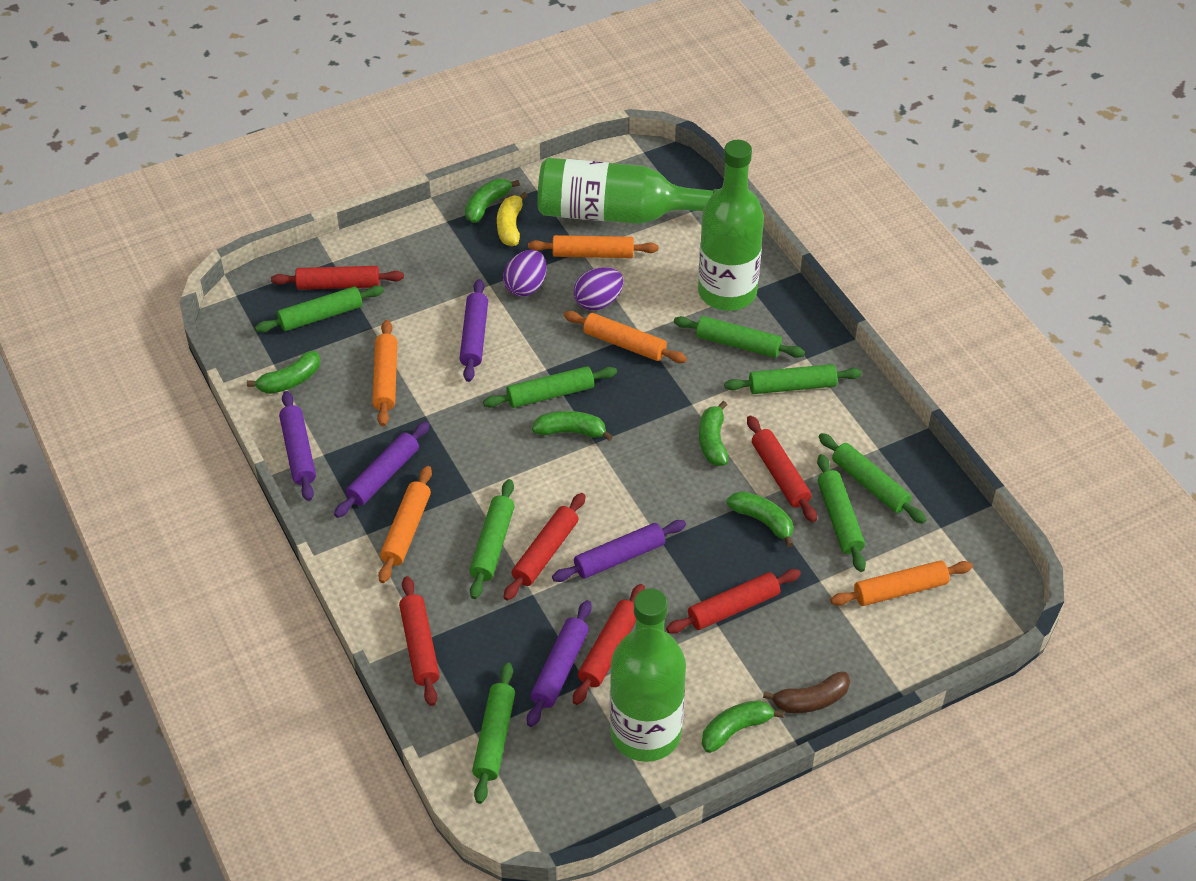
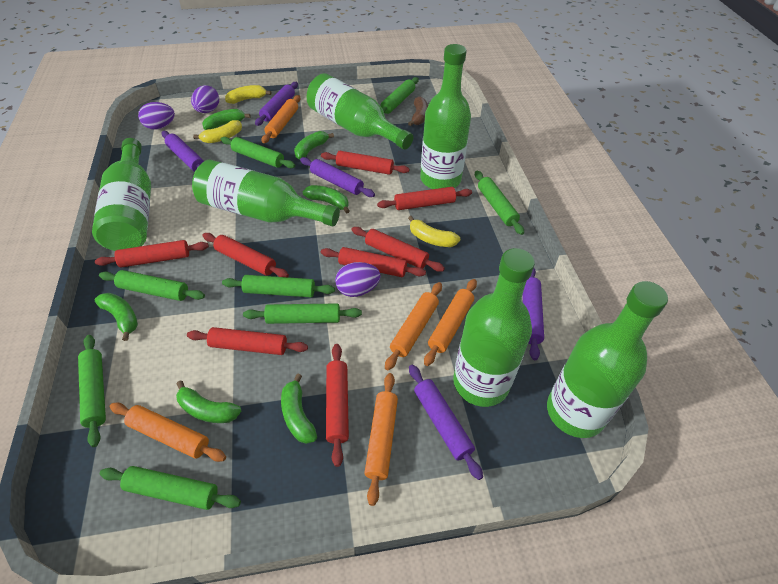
green bottle: 3 -> 6
purple egg: 2 -> 3
red rolling pin: 6 -> 8
yellow banana: 1 -> 3

